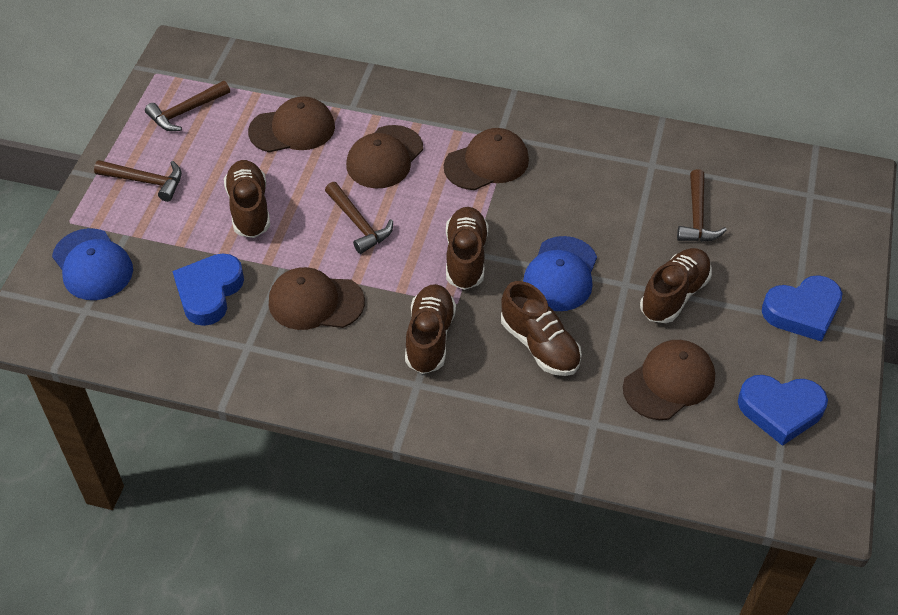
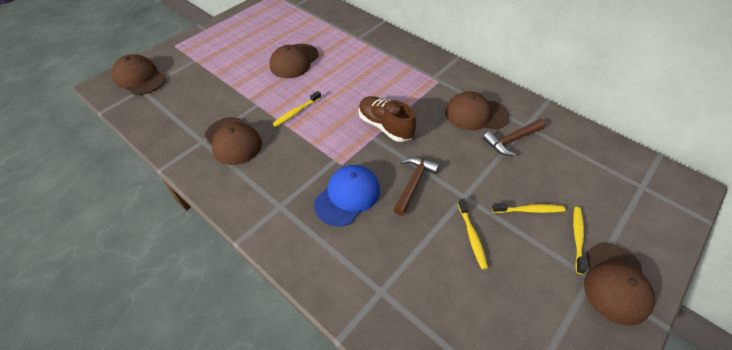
blue cap: 2 -> 1
blue heart: 3 -> 0
brown hammer: 4 -> 2
brown shoe: 5 -> 1
yellow toothbrush: 0 -> 4

